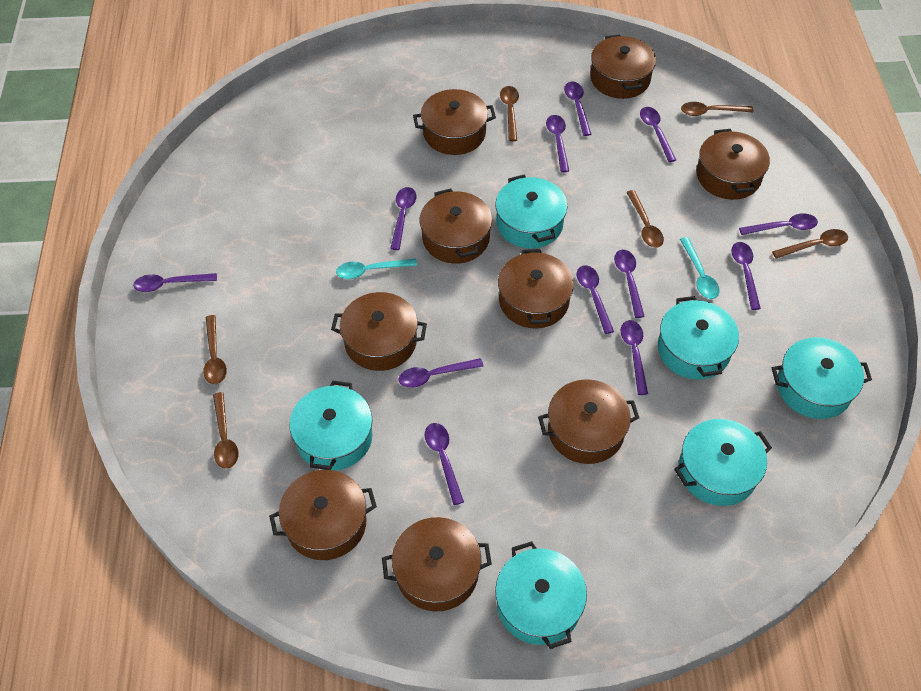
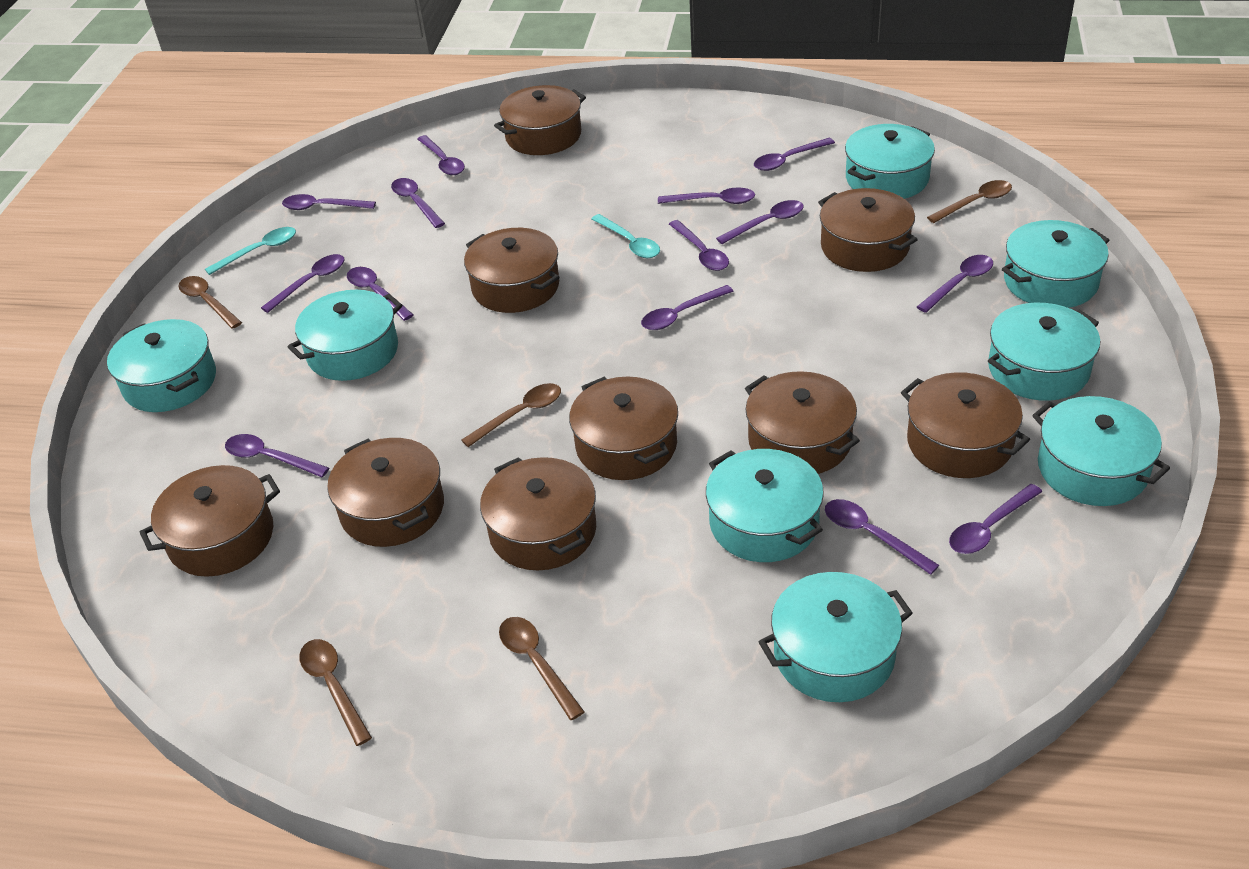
brown spoon: 6 -> 5
purple spoon: 12 -> 14
turquoise pot: 6 -> 8

